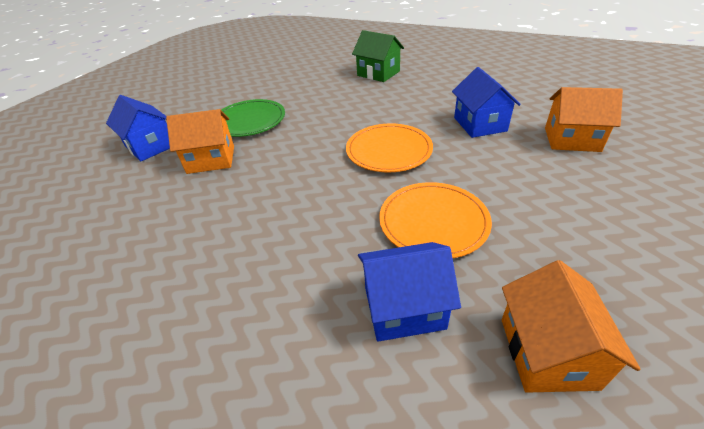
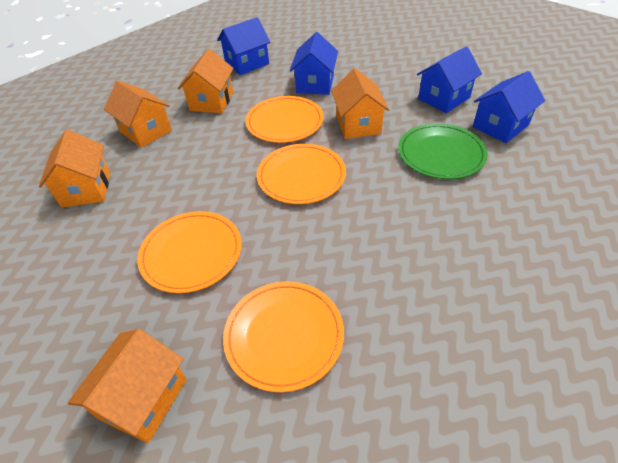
blue house: 3 -> 4
green house: 1 -> 0
orange house: 3 -> 5
orange plate: 2 -> 4

